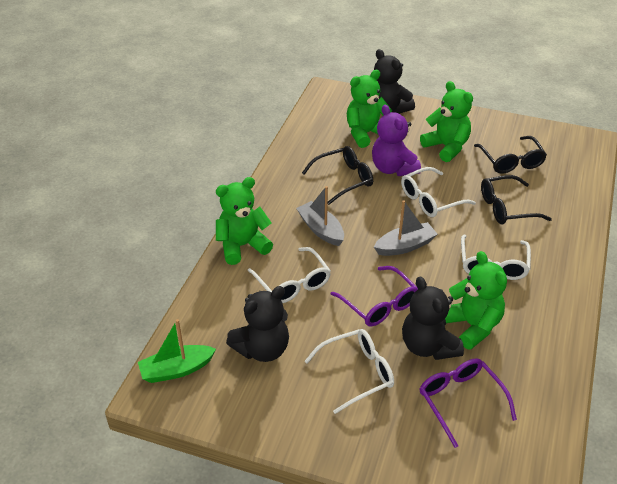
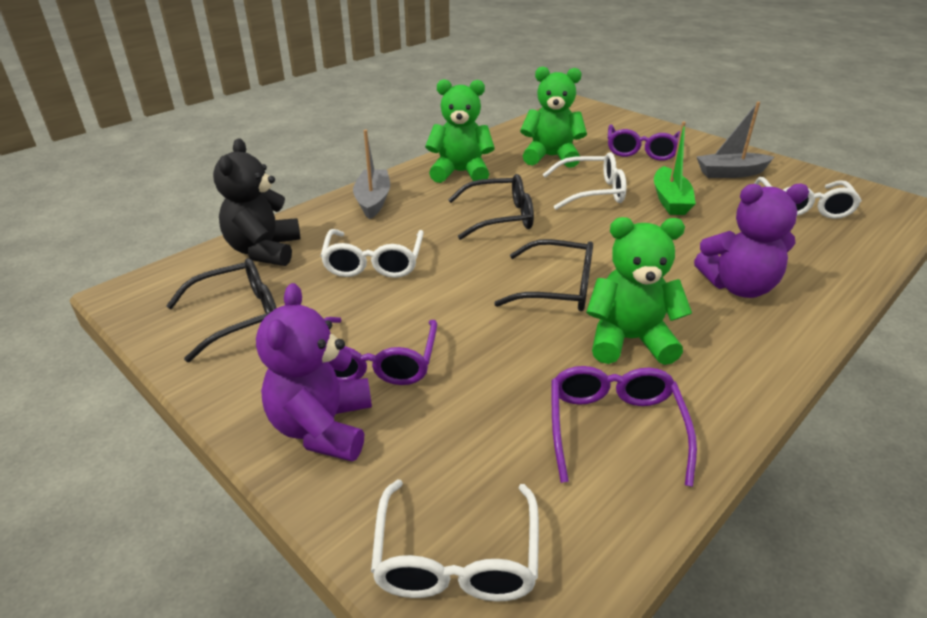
black teddy bear: 3 -> 1
green teddy bear: 4 -> 3
purple glasses: 2 -> 3
purple teddy bear: 1 -> 2

